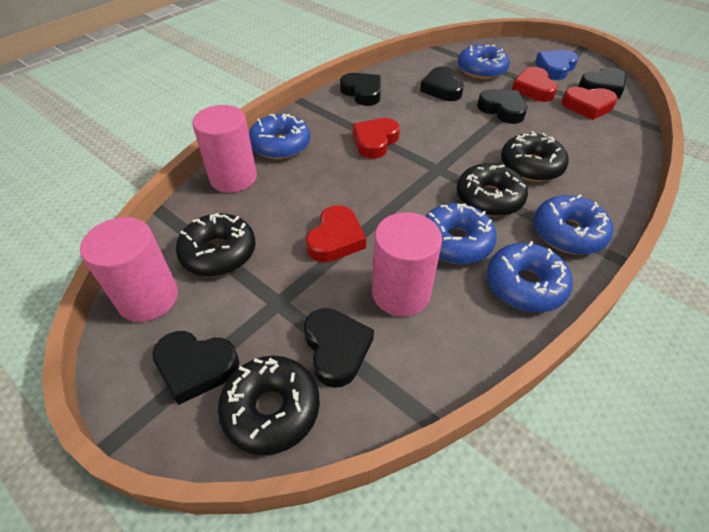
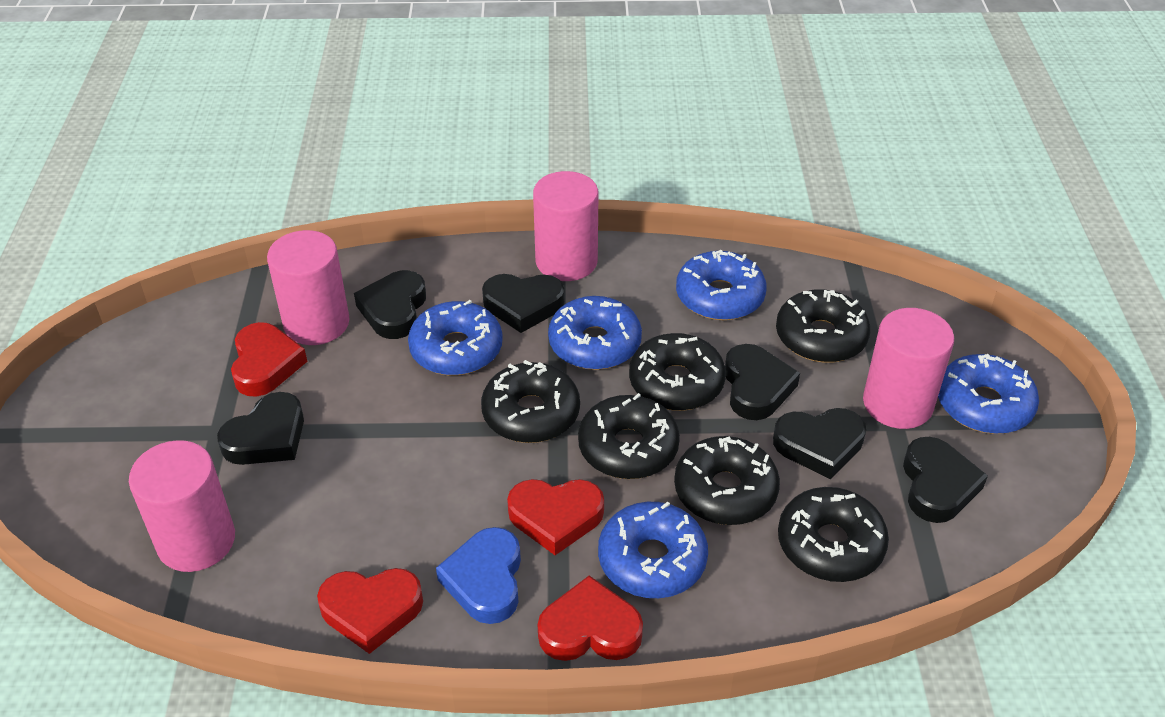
black donut: 4 -> 6
pink cylinder: 3 -> 4

